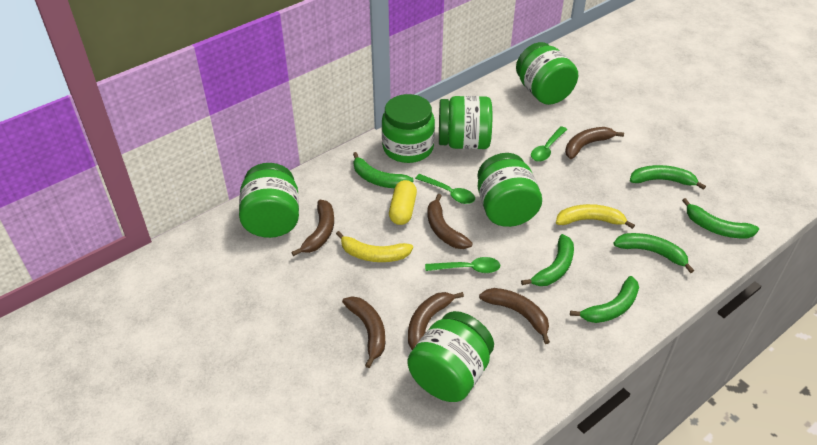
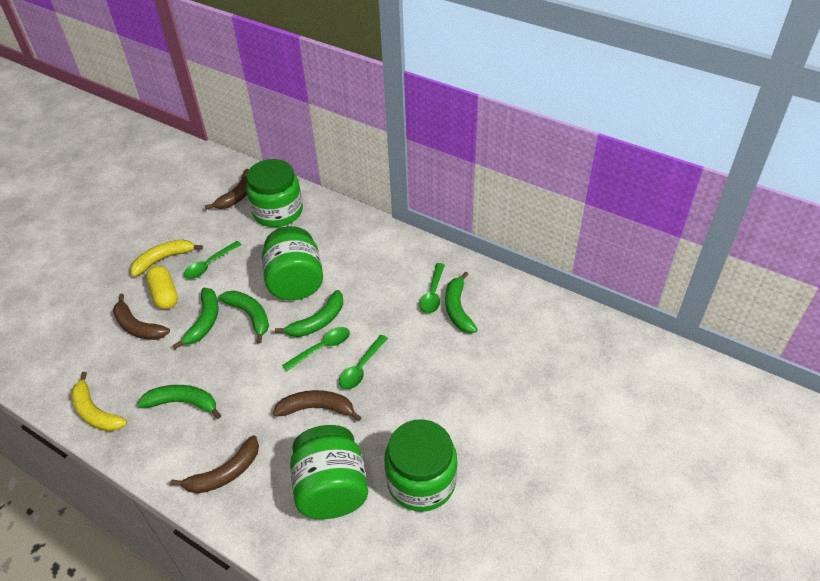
brown banana: 6 -> 4
green banana: 6 -> 5
green jar: 6 -> 4
green spoon: 3 -> 4

